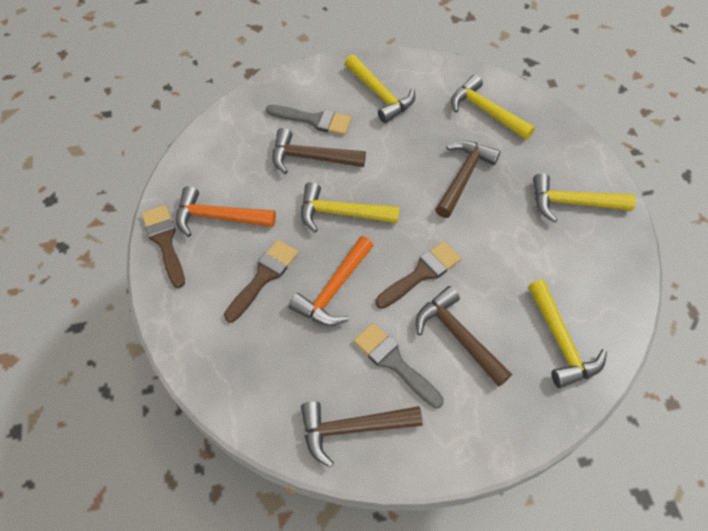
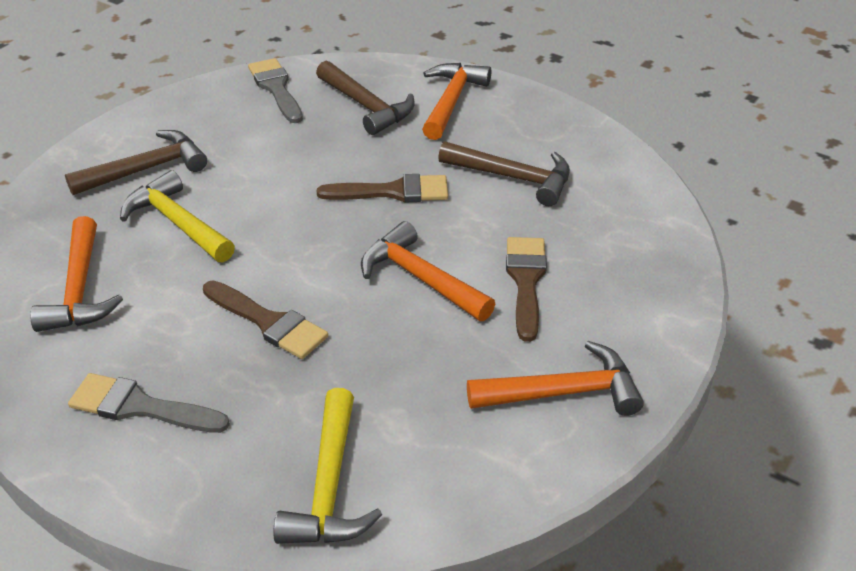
brown hammer: 4 -> 3
orange hammer: 2 -> 4
yellow hammer: 5 -> 2

